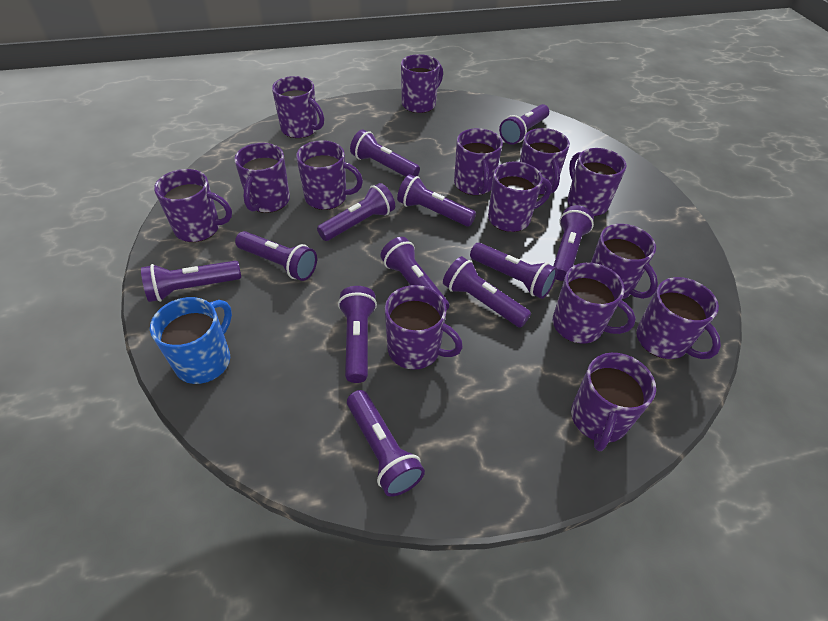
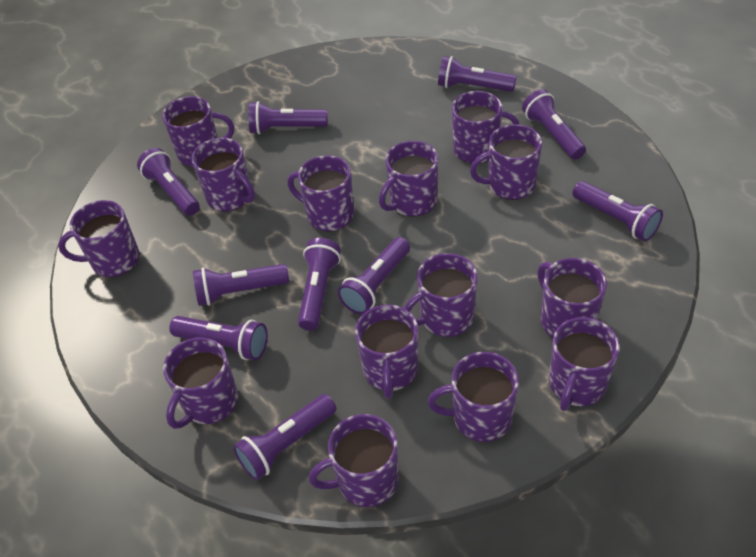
blue mug: 1 -> 0
purple flashlight: 12 -> 10

